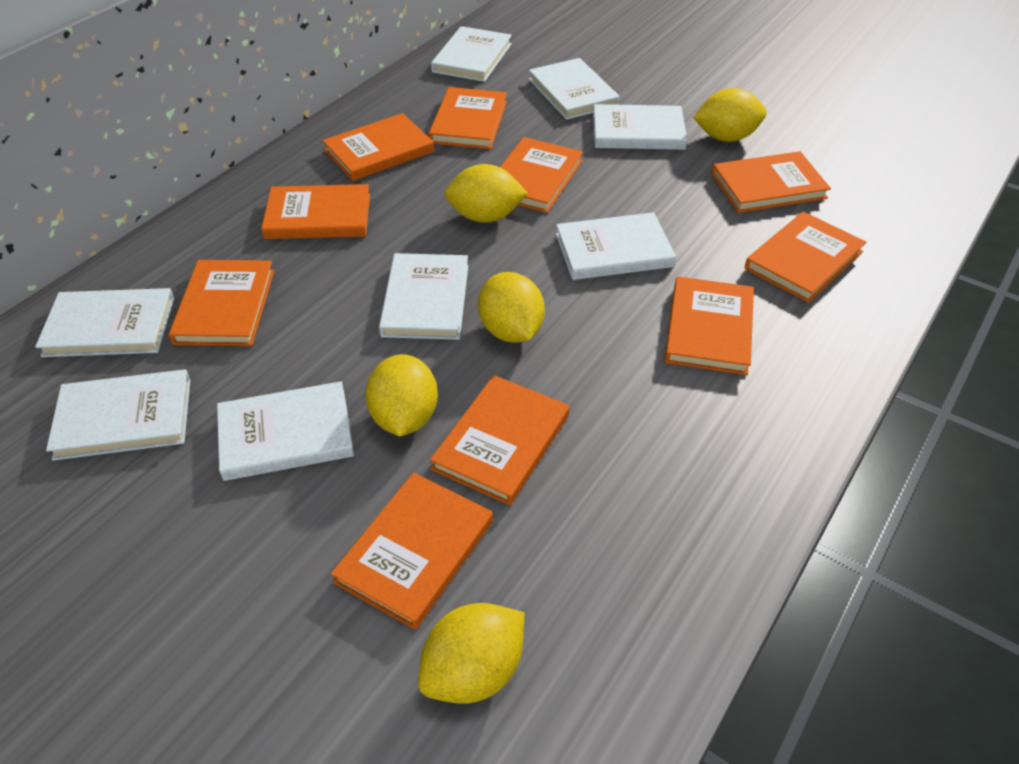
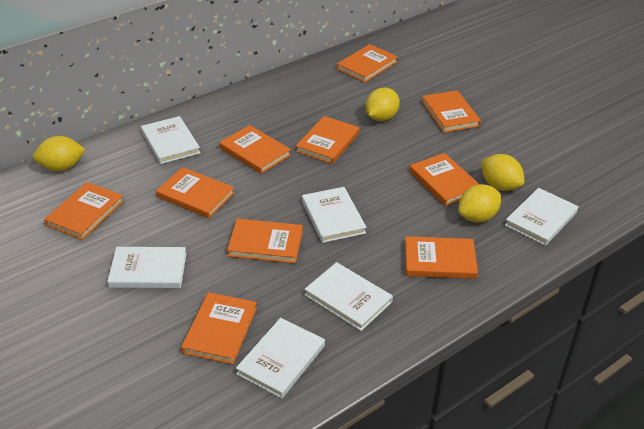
white book: 8 -> 6
yellow lemon: 5 -> 4

